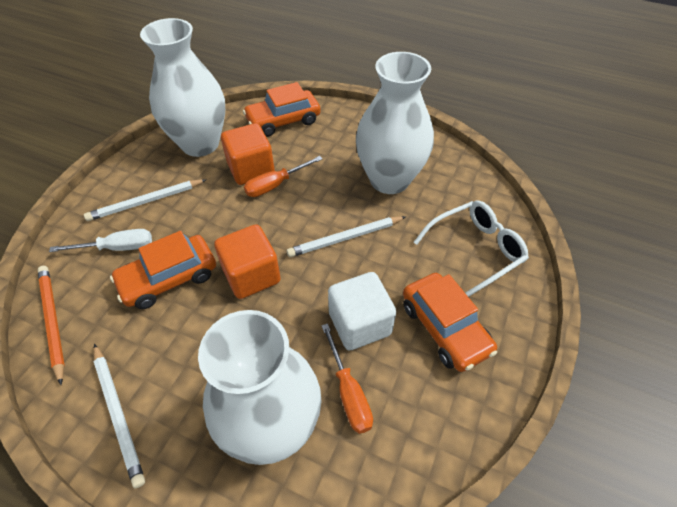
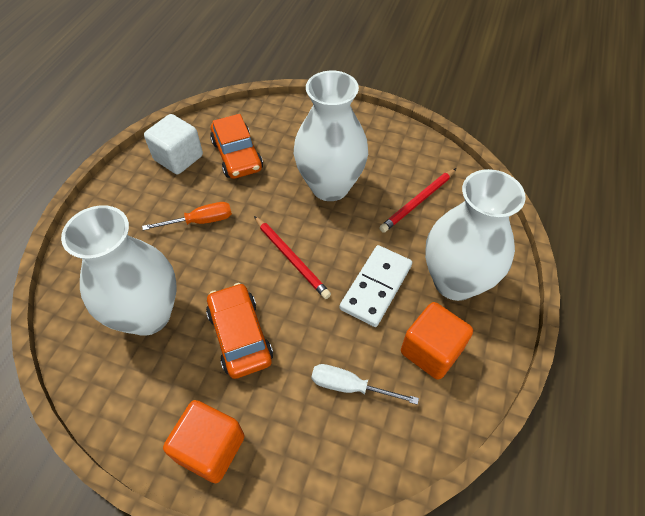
orange car: 3 -> 2
orange pencil: 1 -> 0
orange screwdriver: 2 -> 1
red pencil: 0 -> 2
white domino: 0 -> 1
white glasses: 1 -> 0
white pencil: 3 -> 0

